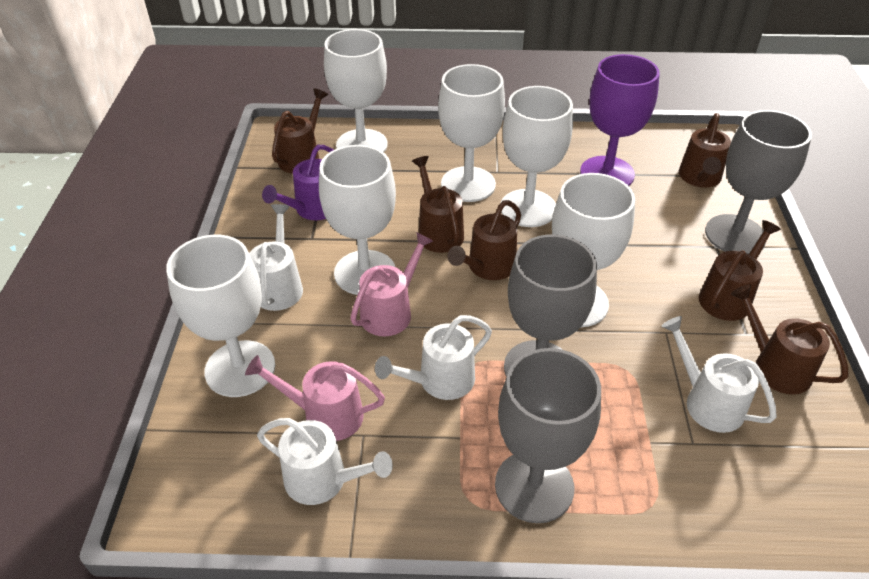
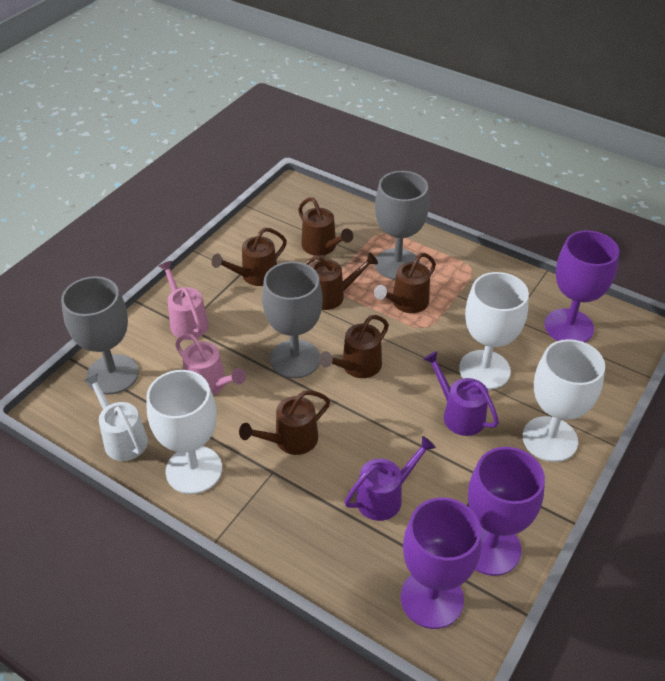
purple goblet: 1 -> 3
purple watering can: 1 -> 2
white goblet: 6 -> 3
white watering can: 4 -> 1

